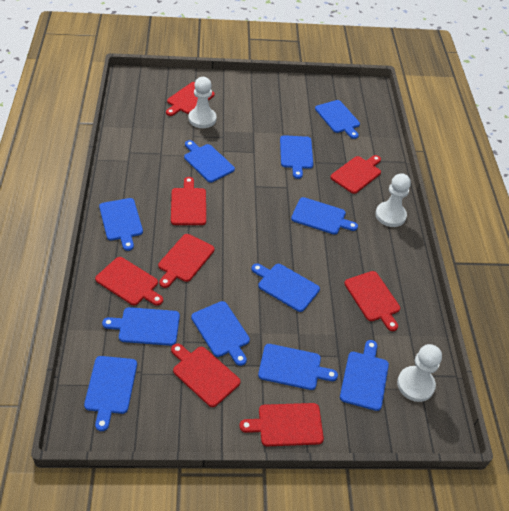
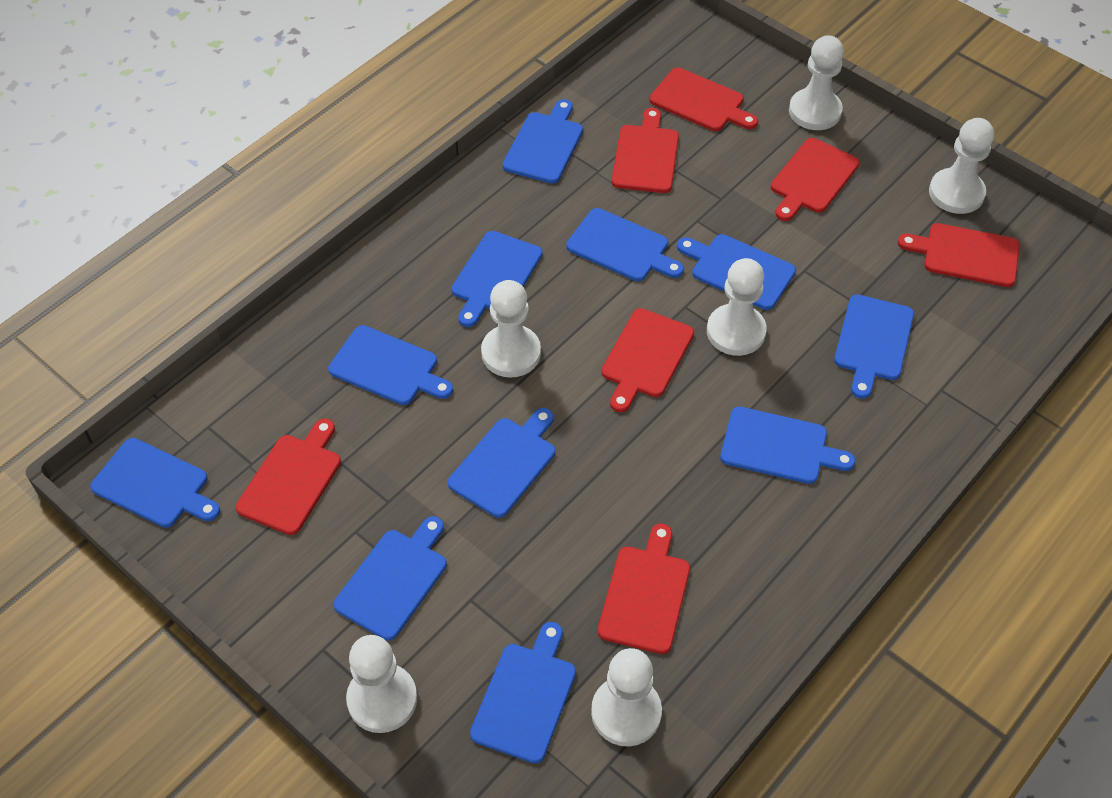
red cutting board: 8 -> 7
white pawn: 3 -> 6

